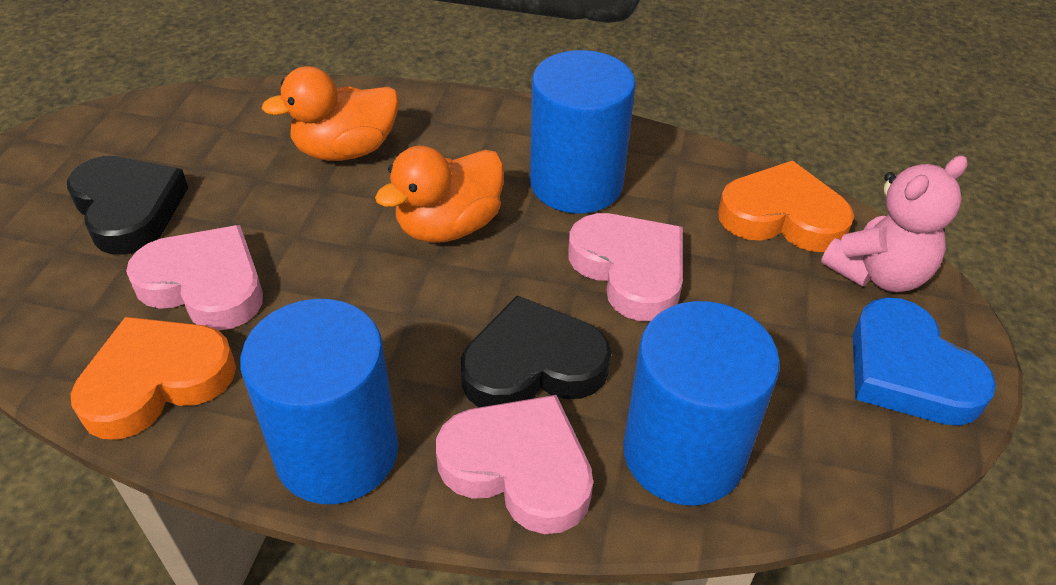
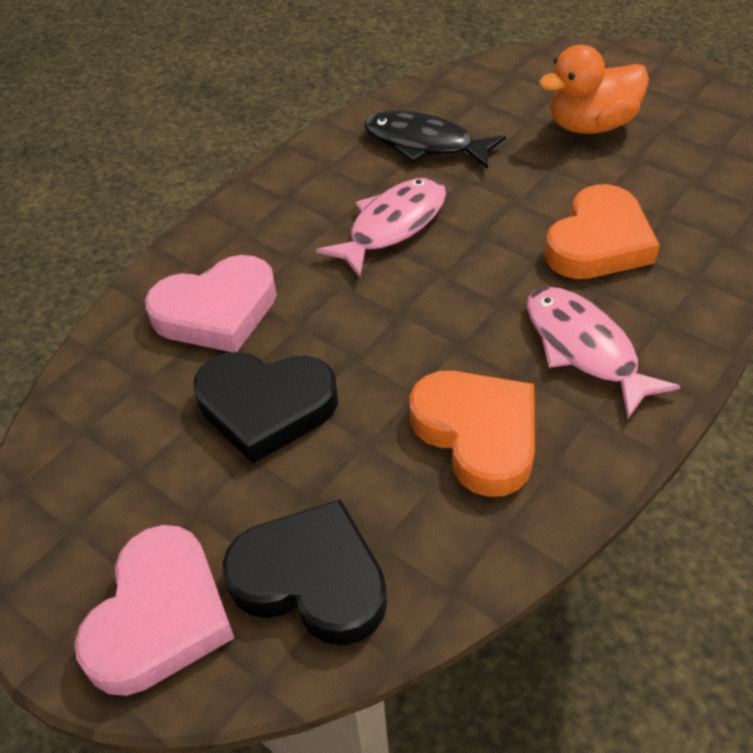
black fish: 0 -> 1
blue cylinder: 3 -> 0
blue heart: 1 -> 0
orange duck: 2 -> 1
pink fish: 0 -> 2
pink heart: 3 -> 2
pink teddy bear: 1 -> 0

